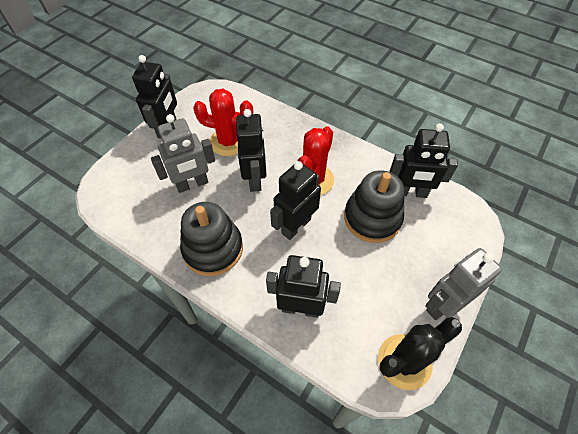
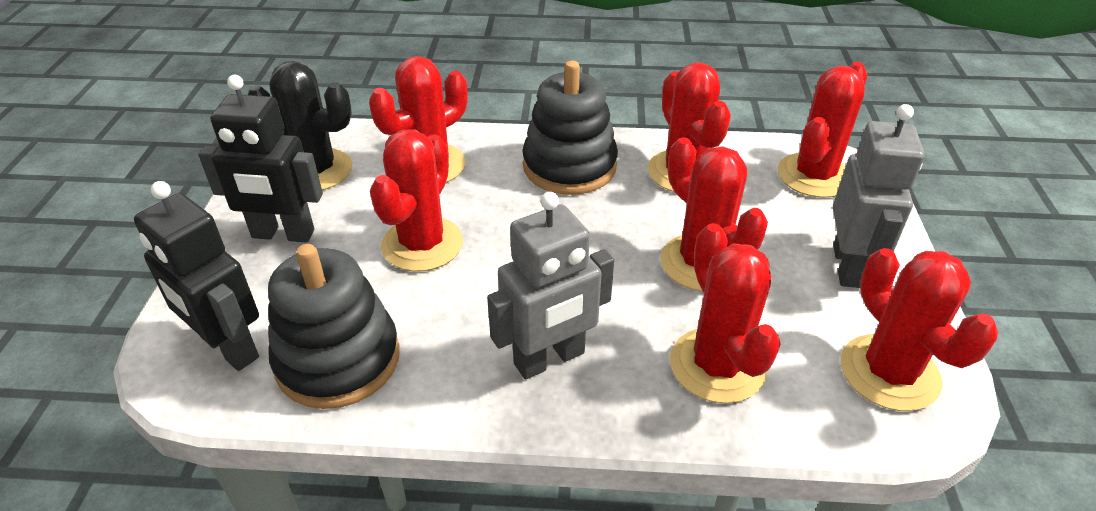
black robot: 5 -> 2
red cactus: 2 -> 7

